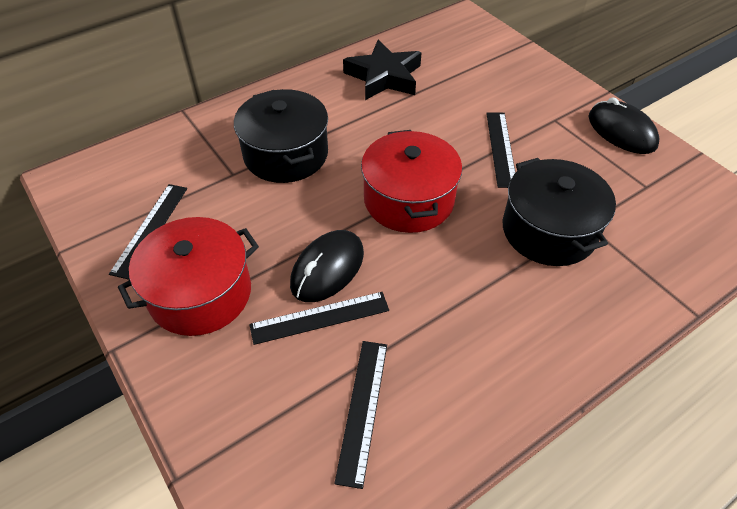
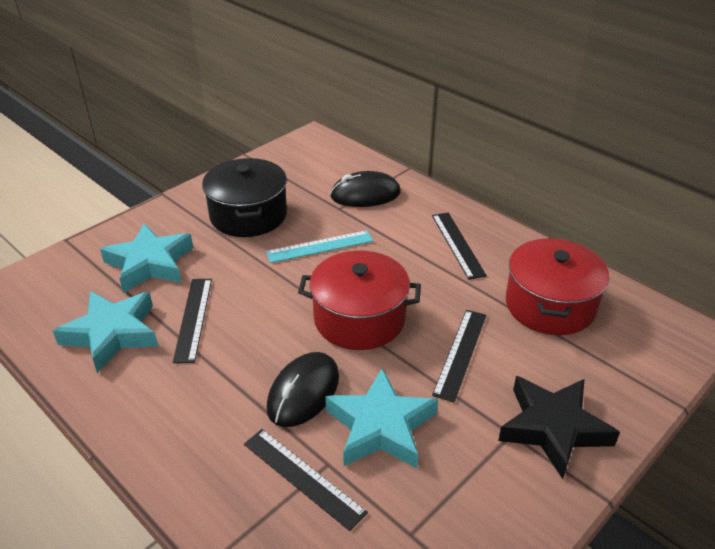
black pot: 2 -> 1
turquoise ruler: 0 -> 1
turquoise star: 0 -> 3

